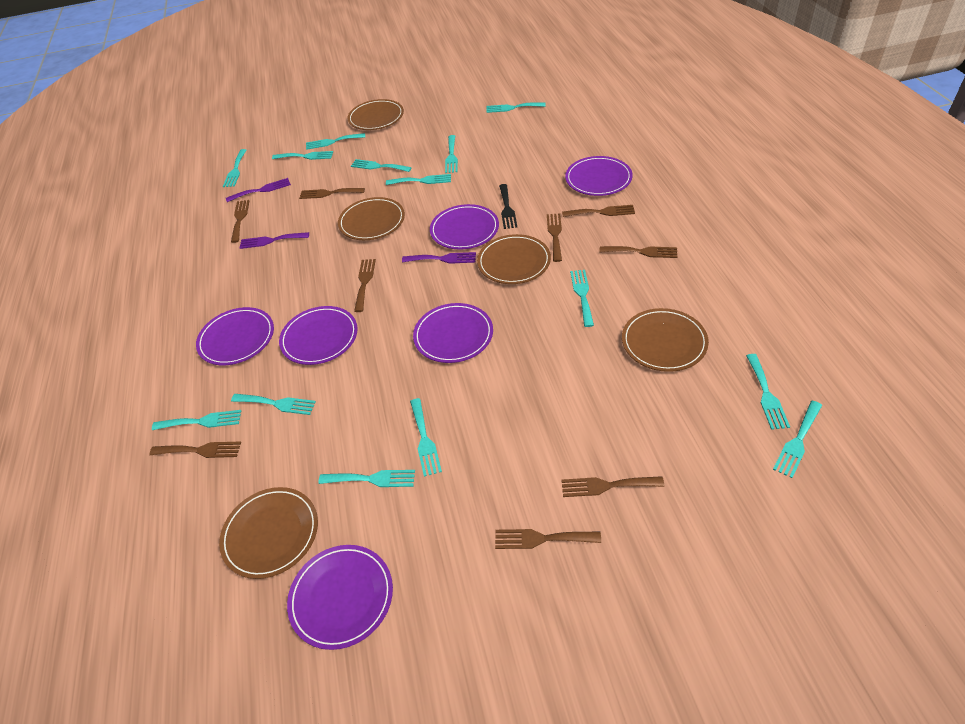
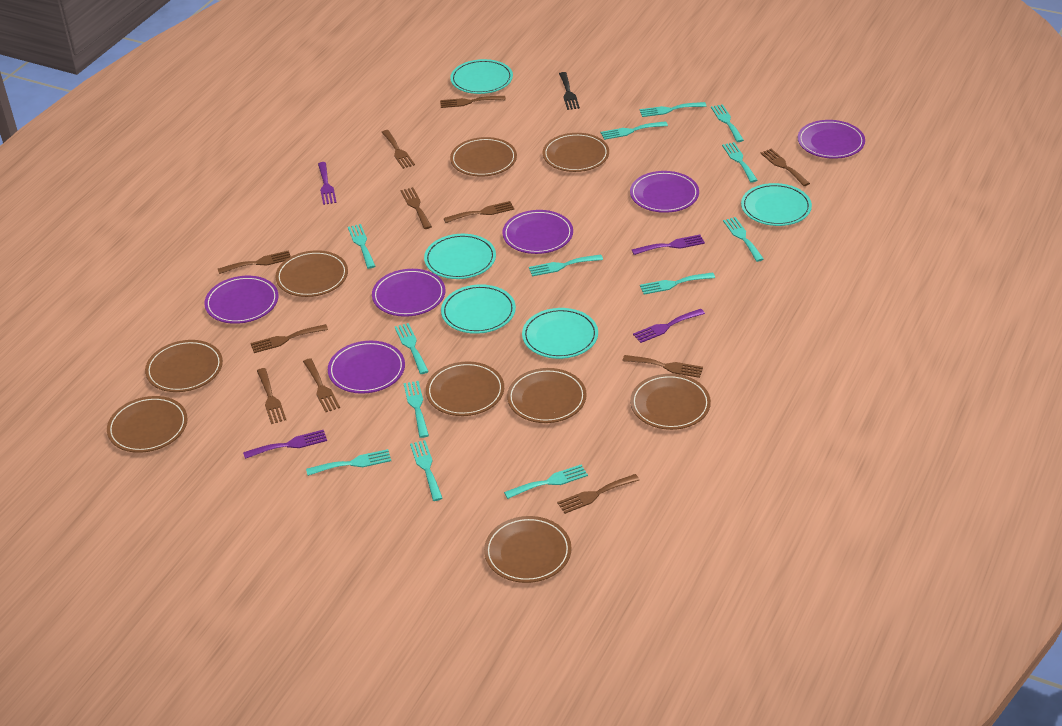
brown fork: 9 -> 11
brown plate: 5 -> 9
purple fork: 3 -> 4
turquoise fork: 14 -> 13
turquoise plate: 0 -> 5

